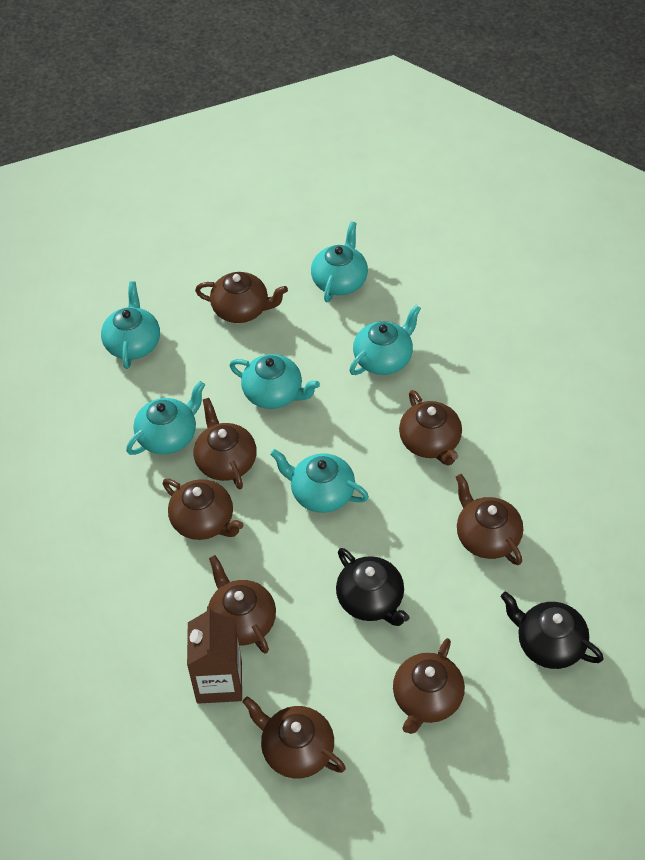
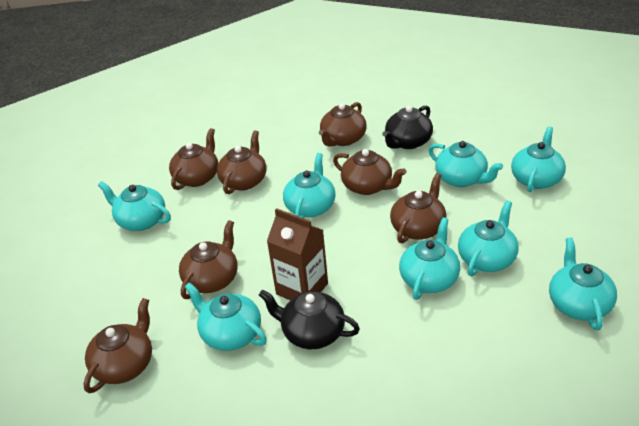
brown teapot: 8 -> 7
turquoise teapot: 6 -> 8

